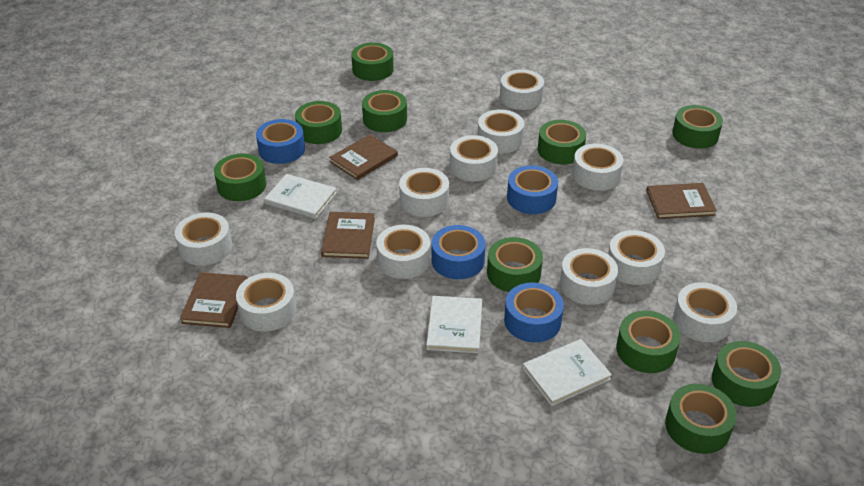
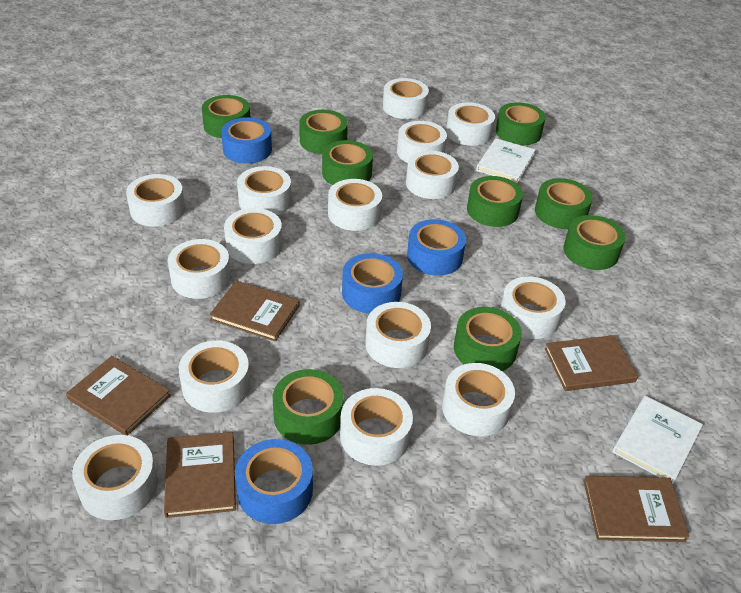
brown book: 4 -> 5
green tape: 10 -> 9
white book: 3 -> 2
white tape: 11 -> 15

